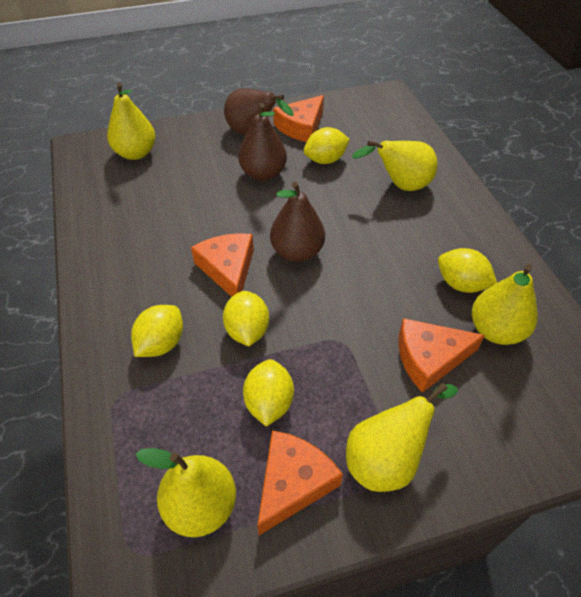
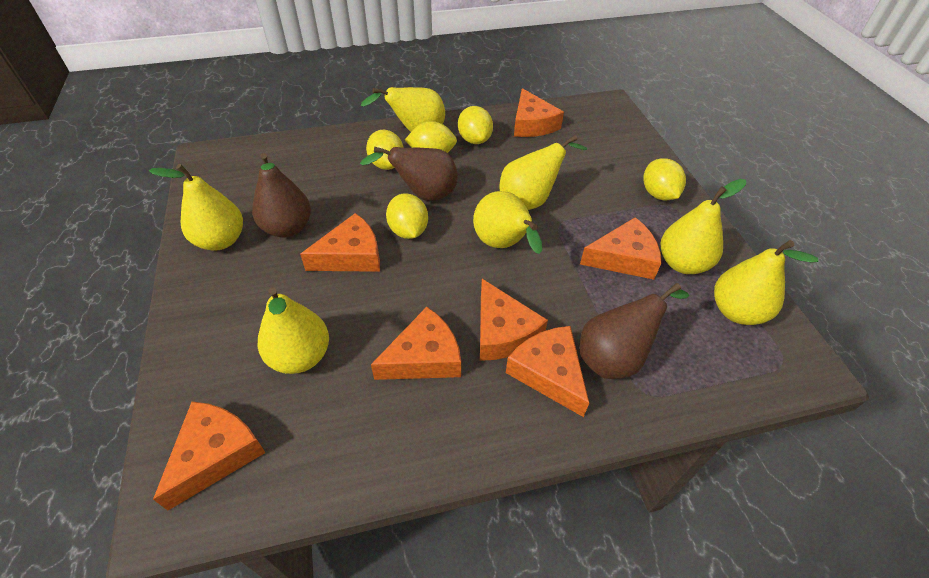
orange cheese: 4 -> 7
yellow pear: 5 -> 7

